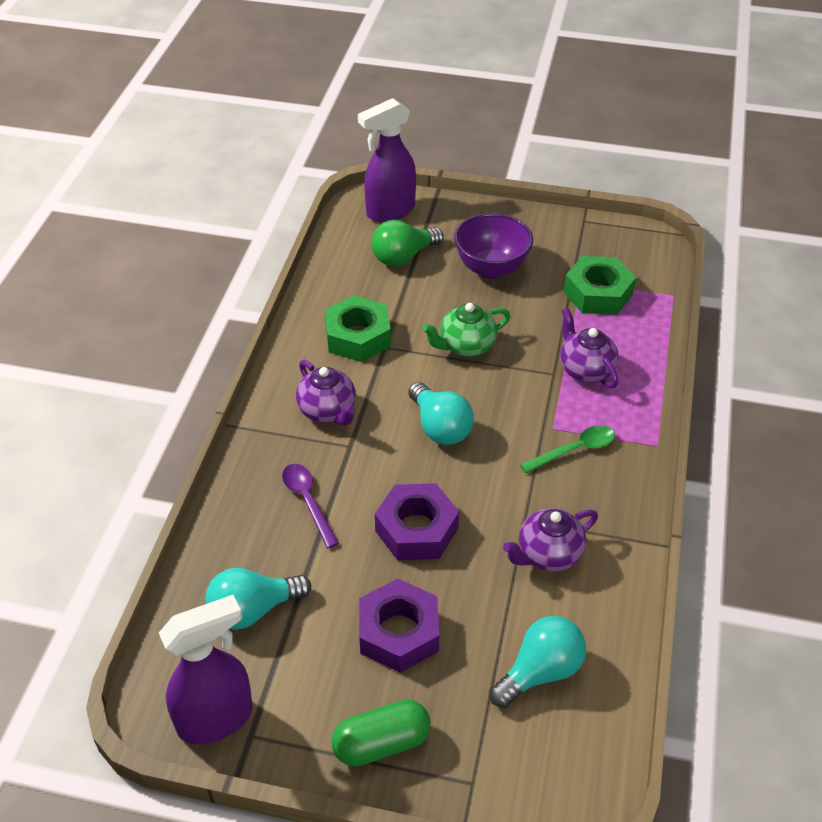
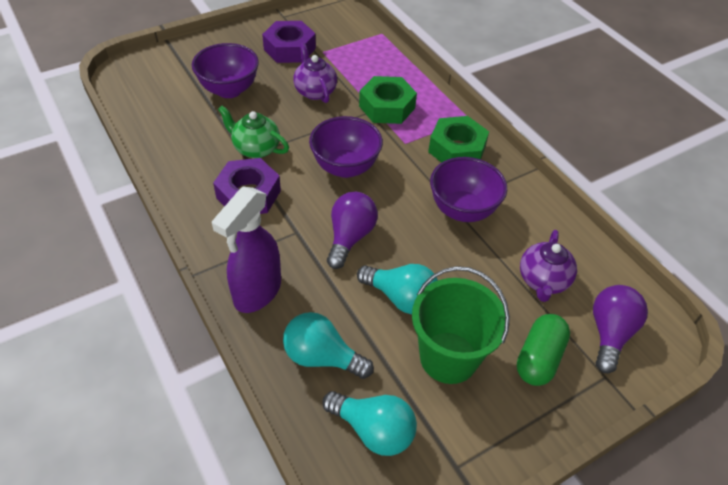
green bucket: 0 -> 1
green light bulb: 1 -> 0
green spoon: 1 -> 0
purple bowl: 1 -> 3
purple light bulb: 0 -> 2
purple spoon: 1 -> 0
purple spray bottle: 2 -> 1
purple teapot: 3 -> 2

